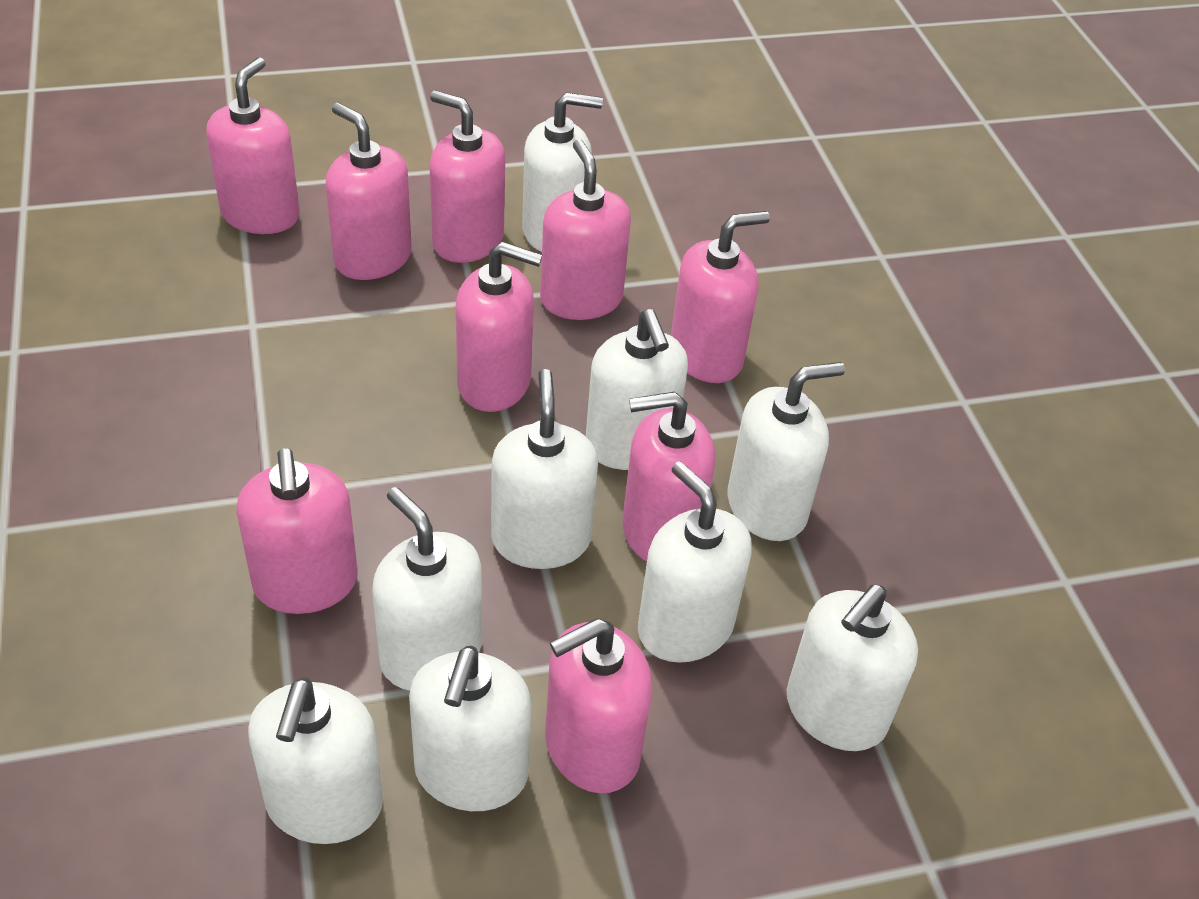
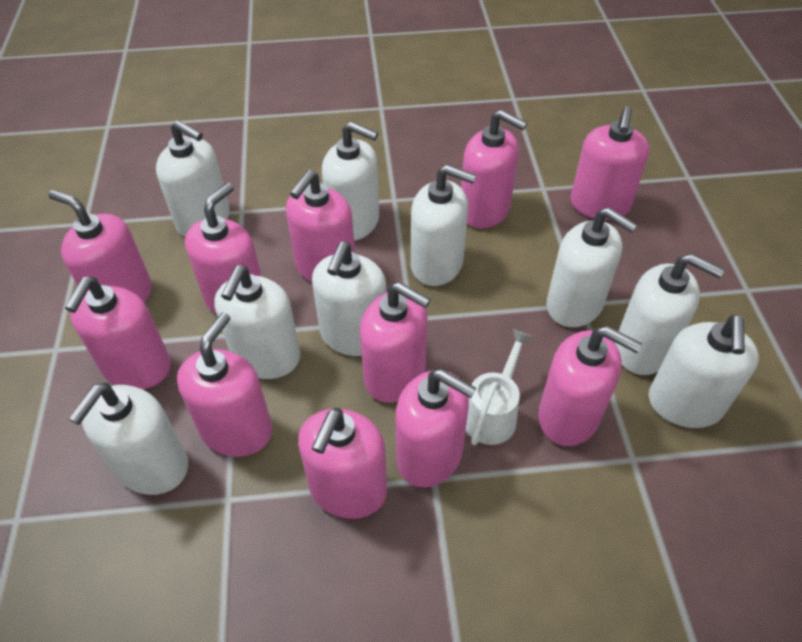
pink soap dispenser: 9 -> 11
white watering can: 0 -> 1

